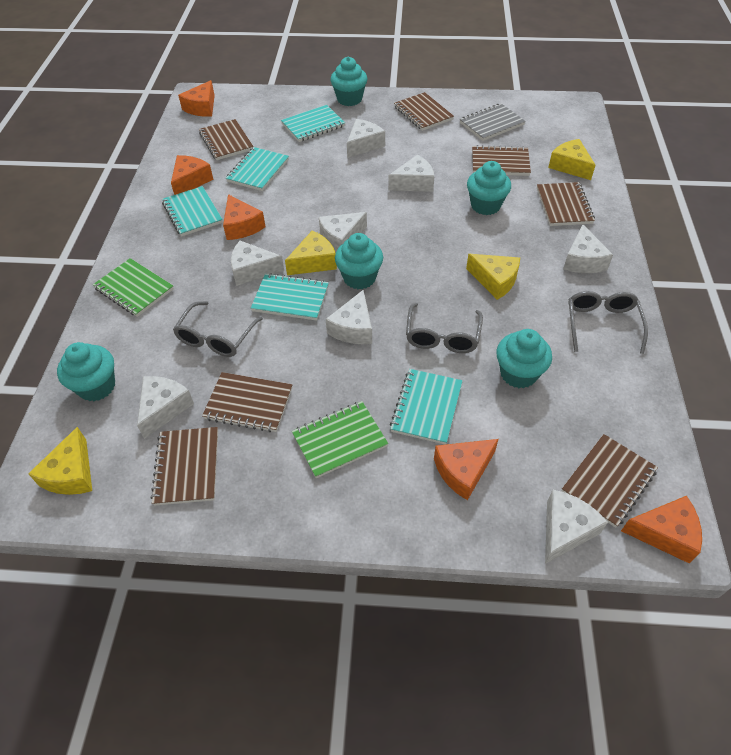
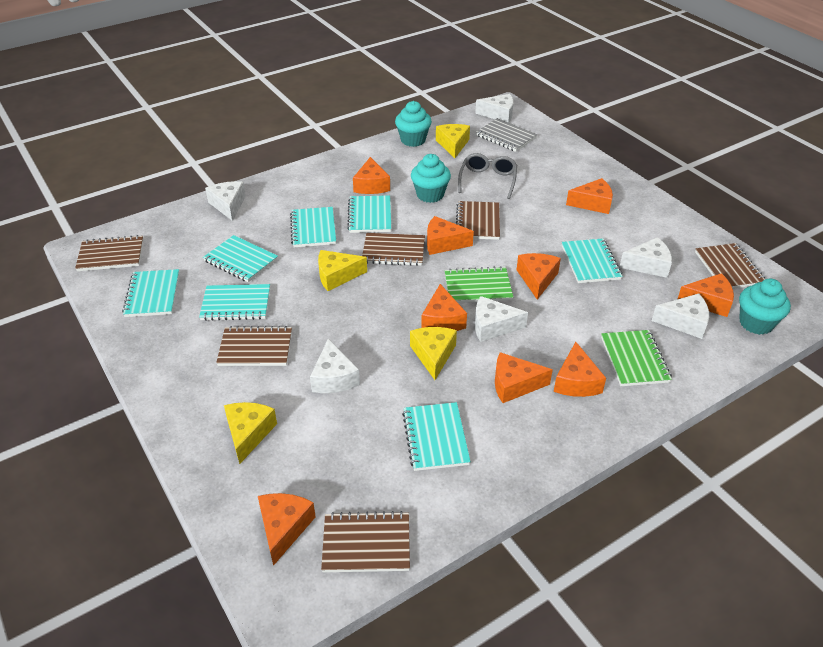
brown notebook: 7 -> 6
grey glasses: 3 -> 1
orange cheese: 5 -> 9
turquoise cupcake: 5 -> 3
turquoise notebook: 5 -> 7
white cheese: 8 -> 6

